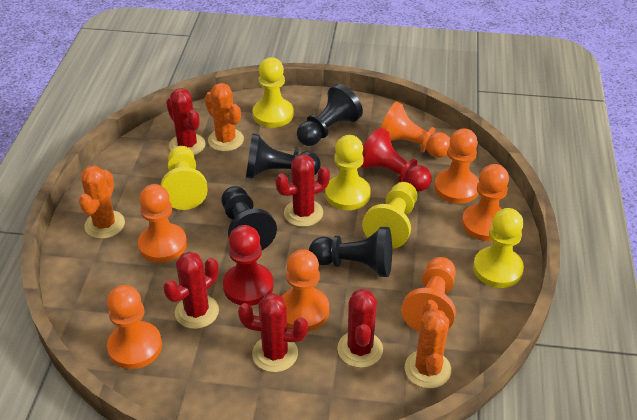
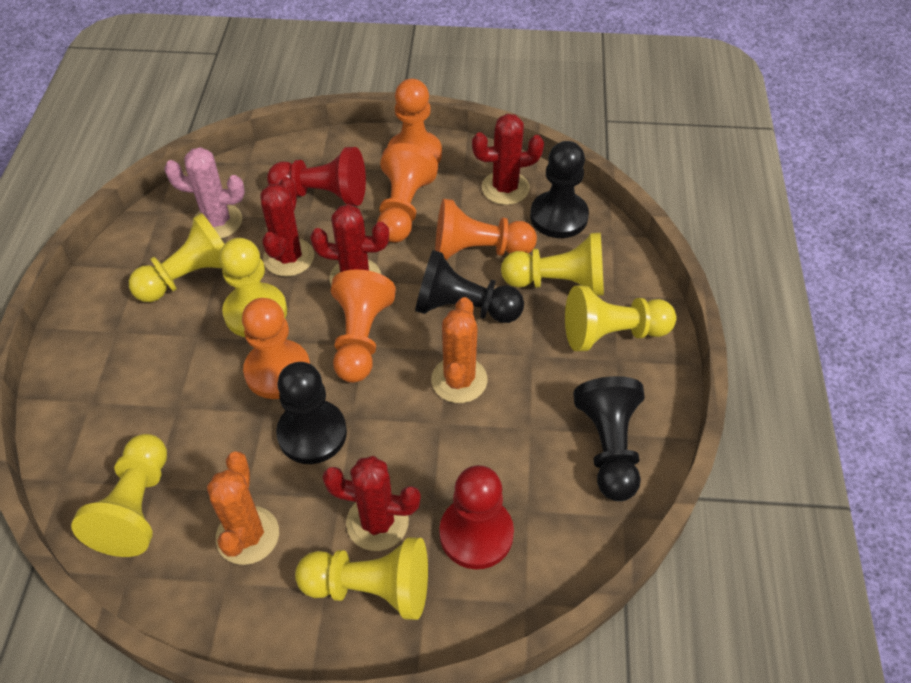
orange cactus: 3 -> 2
orange pawn: 7 -> 5
pink cactus: 0 -> 1
red cactus: 5 -> 4
yellow pawn: 5 -> 6

